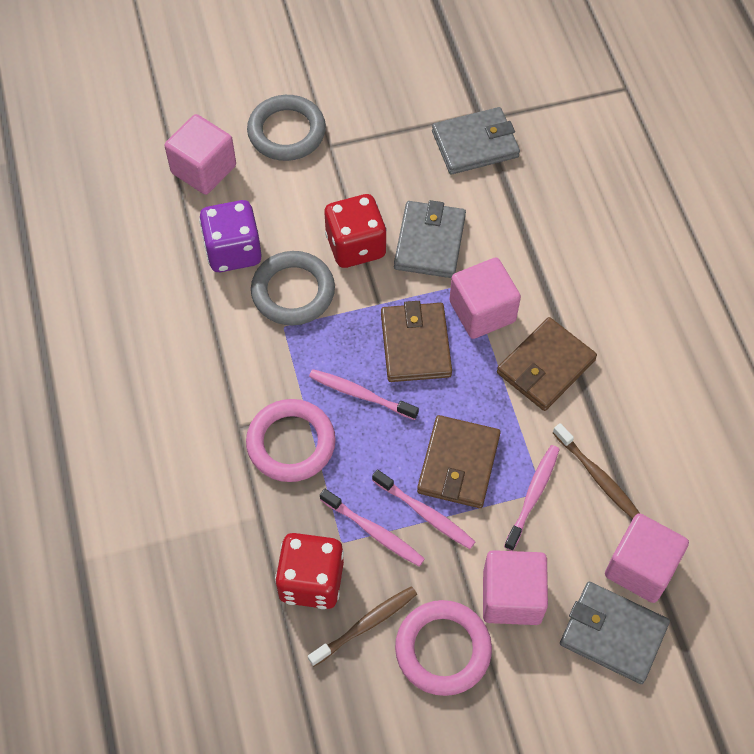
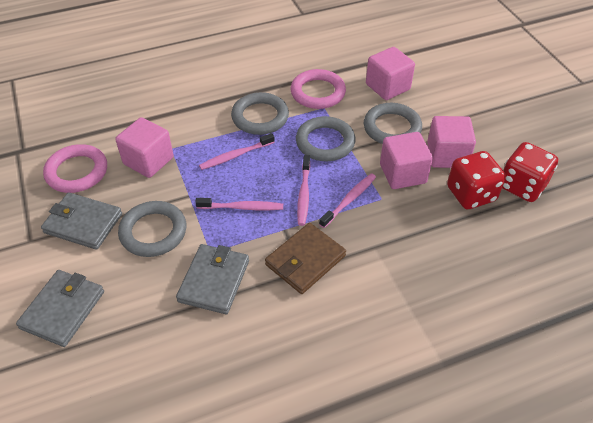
brown toothbrush: 2 -> 0
brown wallet: 3 -> 1
grey ring: 2 -> 4
purple dice: 1 -> 0

